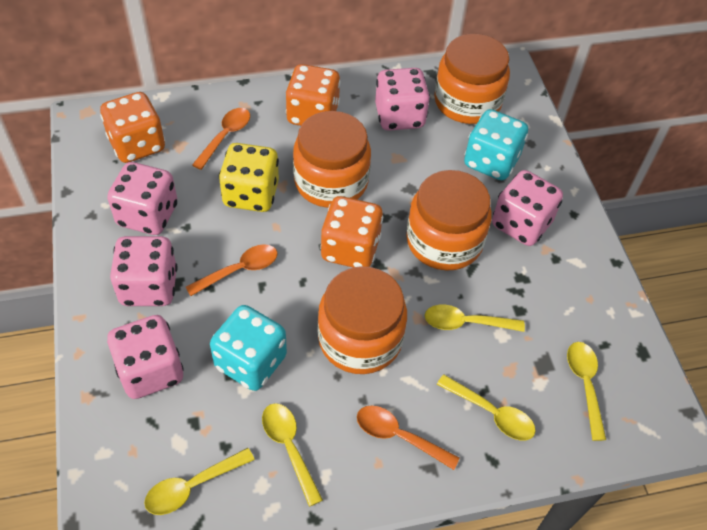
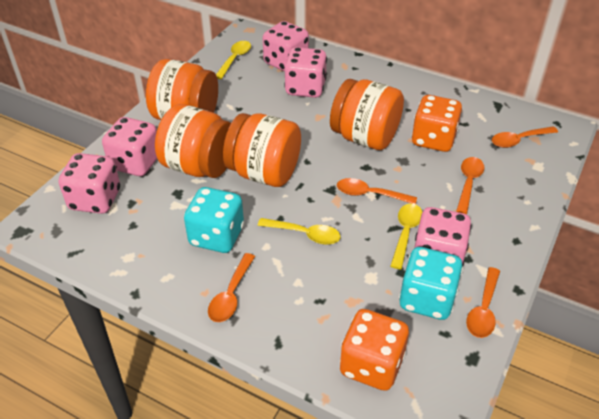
orange dice: 3 -> 2
orange spoon: 3 -> 5
yellow dice: 1 -> 0
yellow spoon: 5 -> 3

